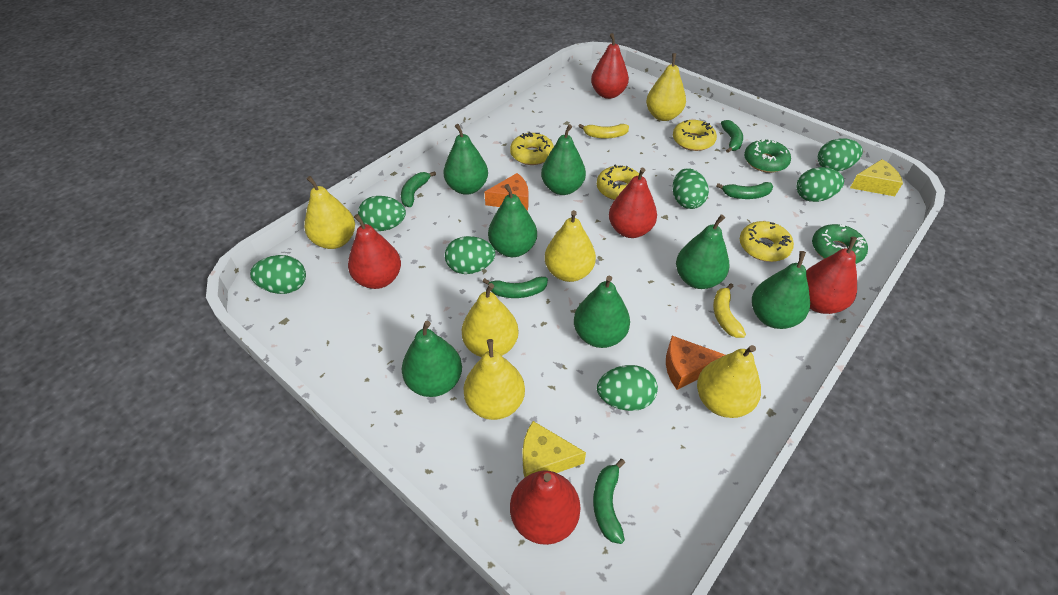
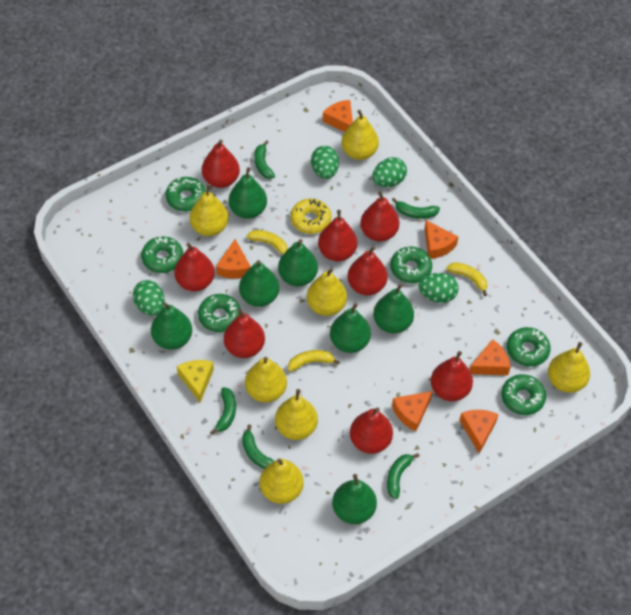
green donut: 2 -> 6
green egg: 7 -> 4
orange cheese: 2 -> 6
red pear: 5 -> 8
yellow banana: 2 -> 3
yellow cheese: 2 -> 1
yellow donut: 4 -> 1
yellow pear: 6 -> 7

